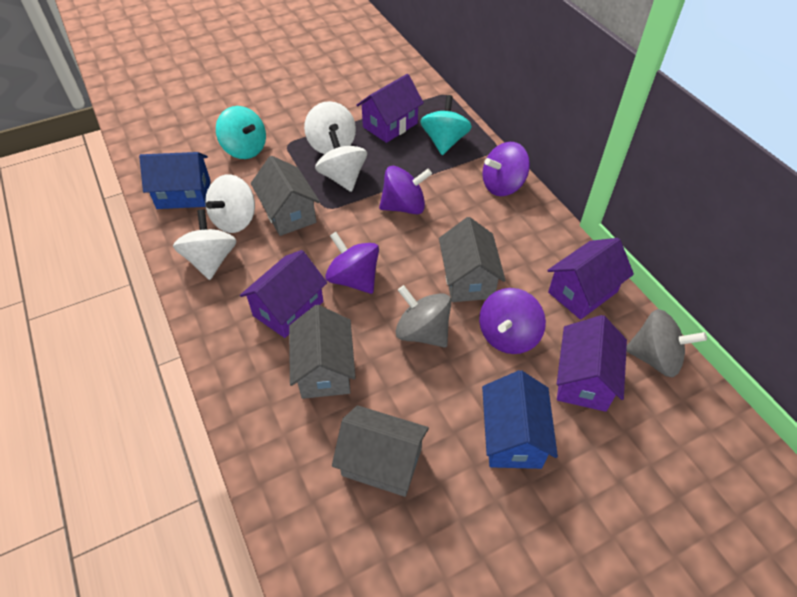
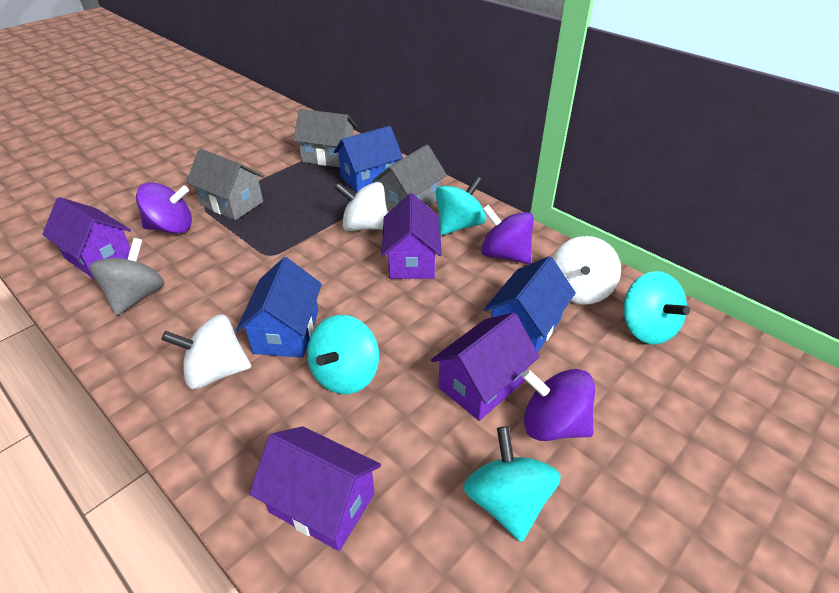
blue house: 2 -> 3
grey house: 4 -> 3
grey spinning top: 2 -> 1
purple spinning top: 4 -> 3
turquoise spinning top: 2 -> 4
white spinning top: 4 -> 3

